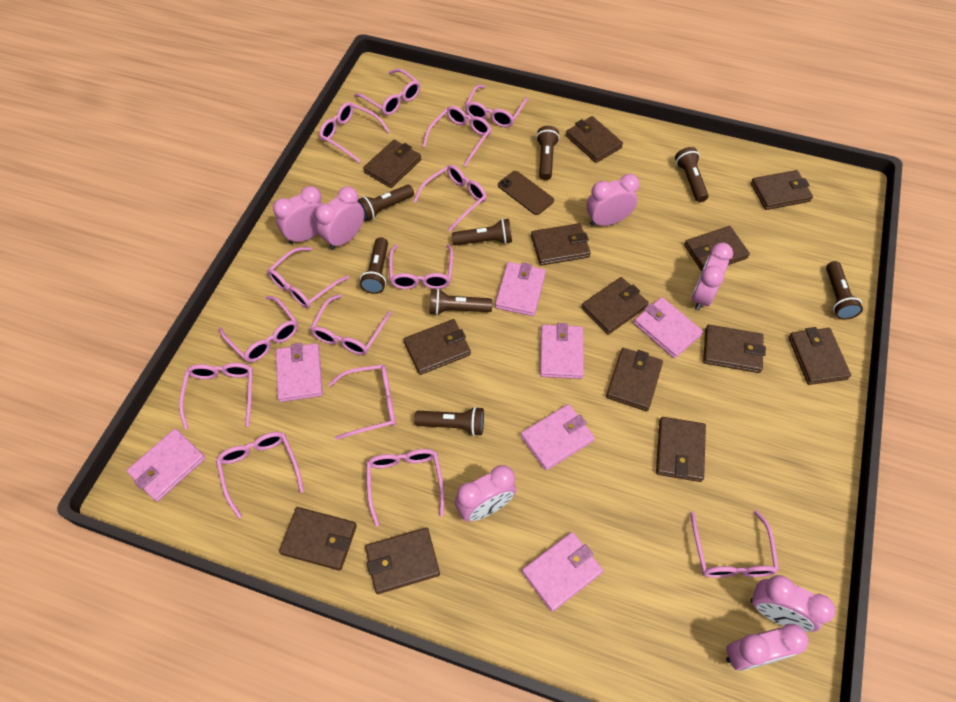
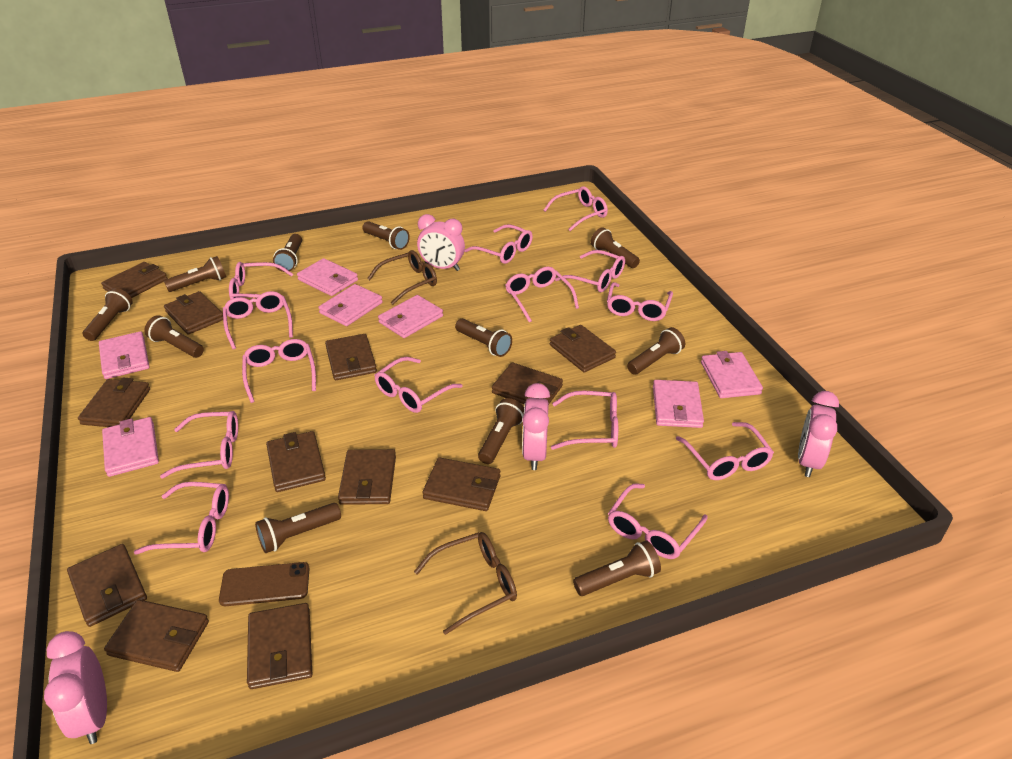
brown flashlight: 8 -> 11
brown glasses: 0 -> 2
brown wallet: 13 -> 12
pink clock: 7 -> 4

